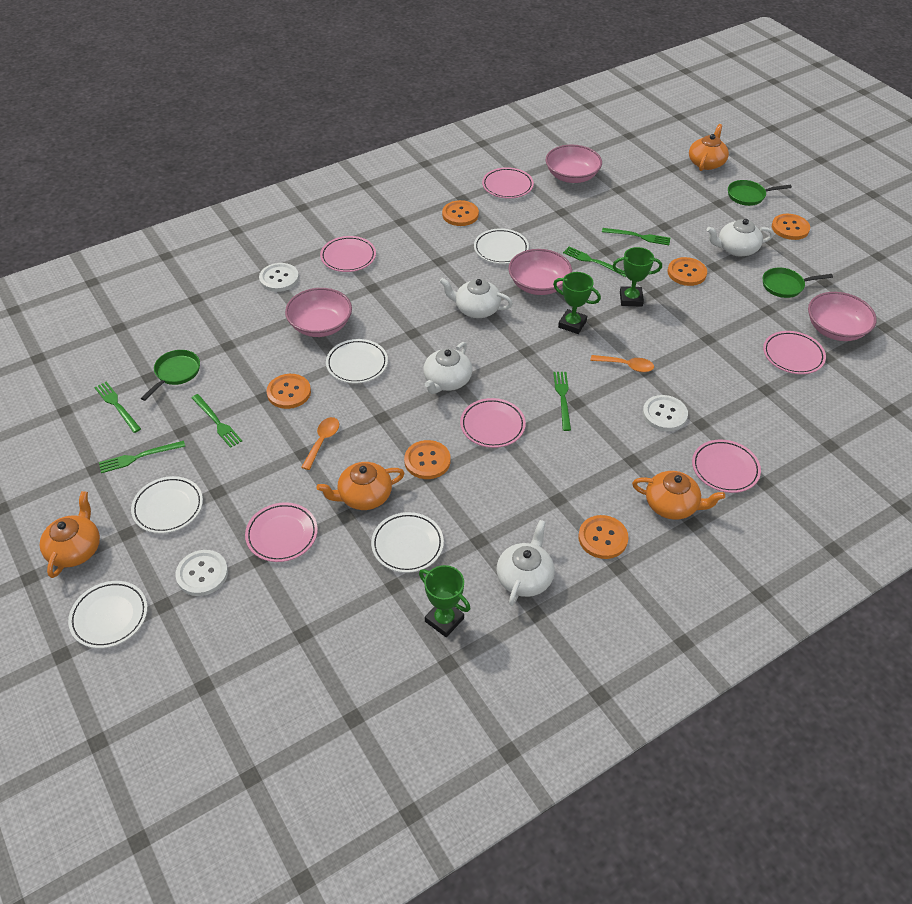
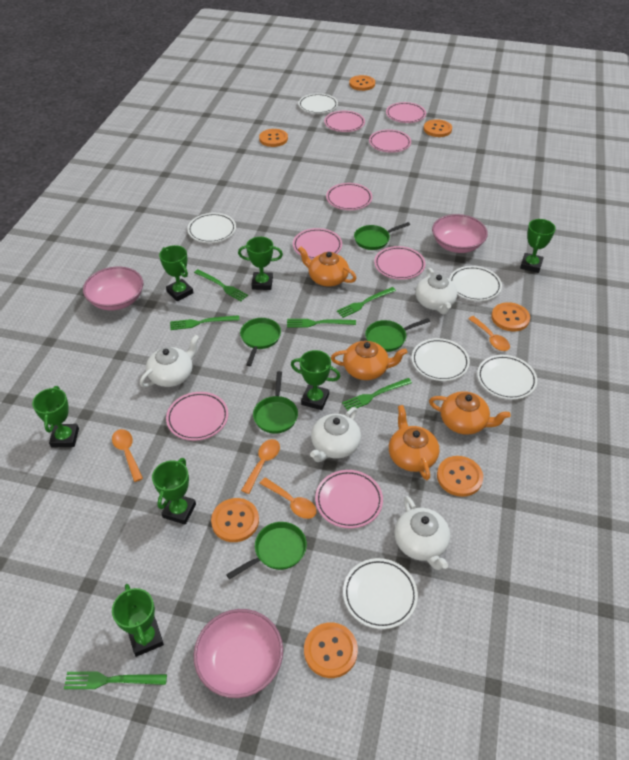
green pan: 3 -> 5
green trophy: 3 -> 7
orange button: 6 -> 7
orange spoon: 2 -> 4
pink bowl: 4 -> 3
pink plate: 6 -> 8
white button: 3 -> 0
white plate: 5 -> 6

